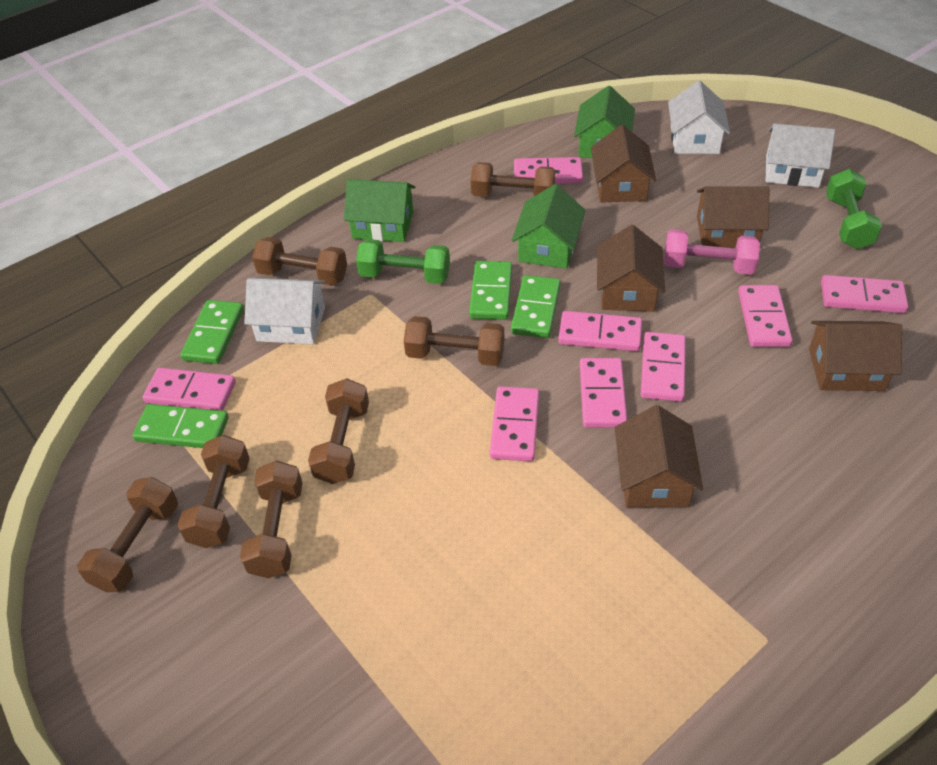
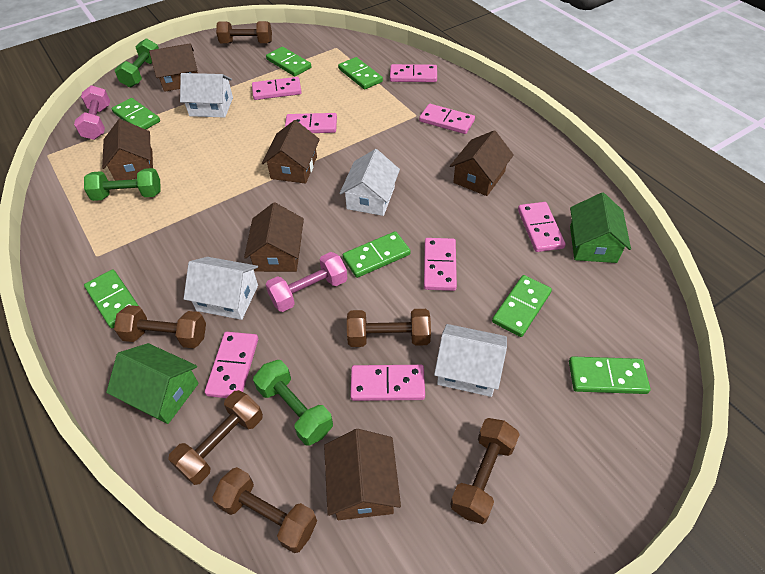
brown dumbbell: 7 -> 6
brown house: 5 -> 6
green domino: 4 -> 7
green dumbbell: 2 -> 3
green house: 3 -> 2
pink dumbbell: 1 -> 2
white house: 3 -> 4

